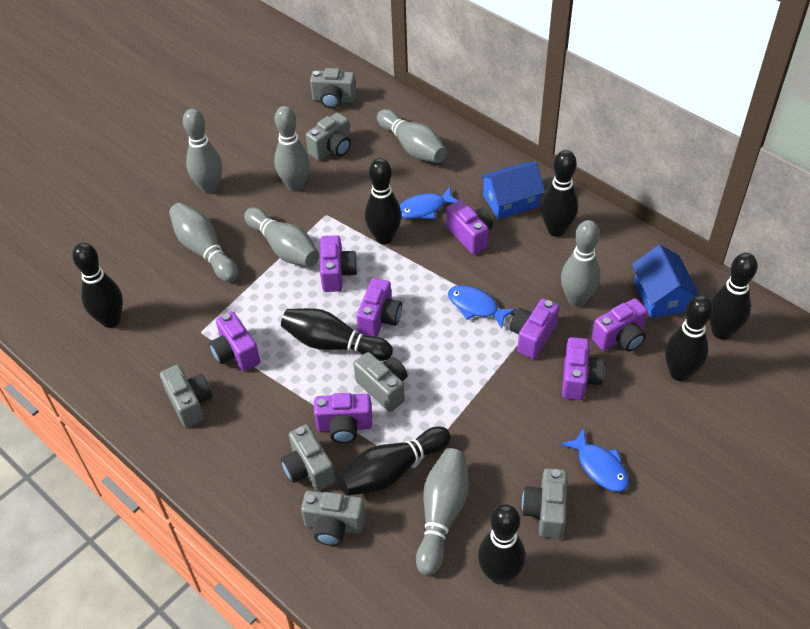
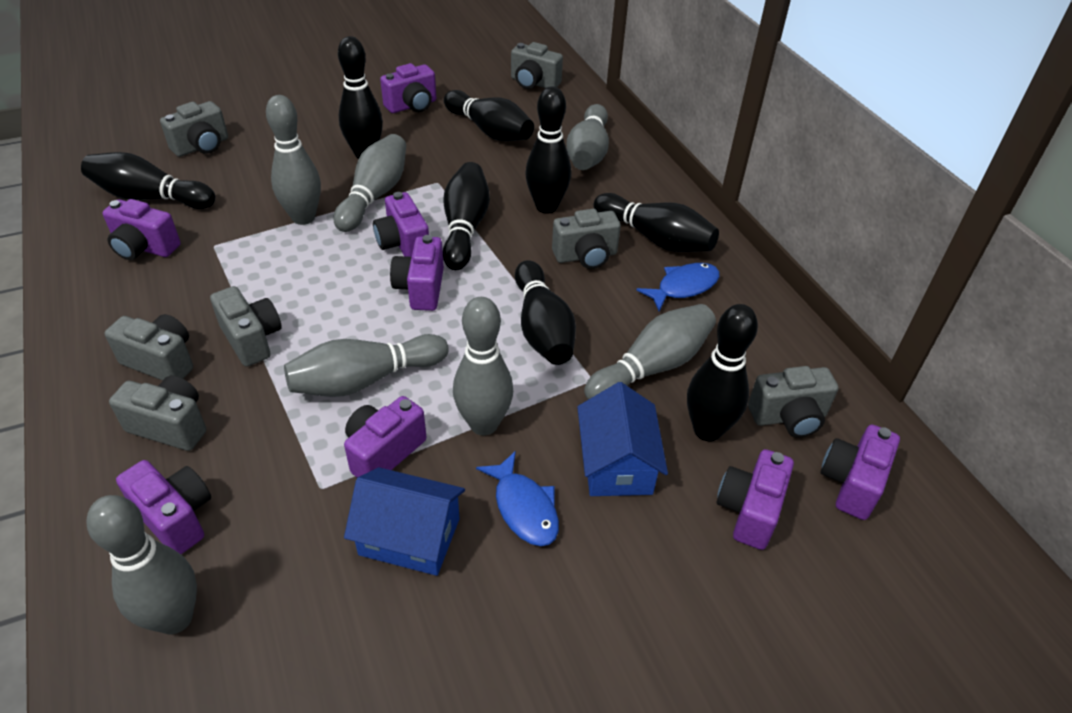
blue fish: 3 -> 2

